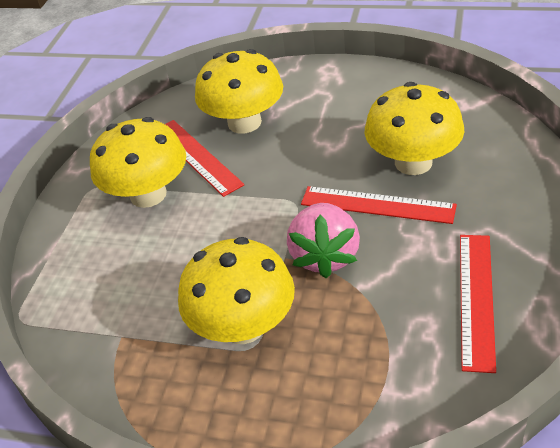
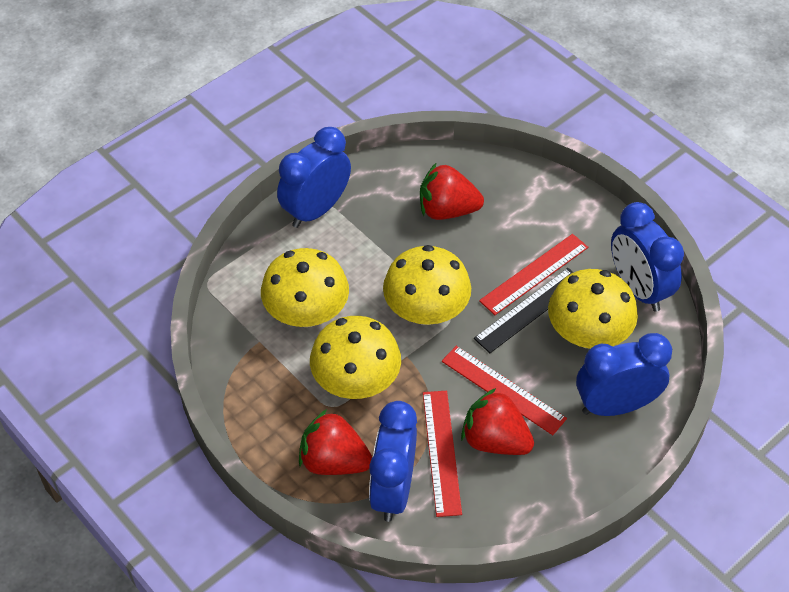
black ruler: 0 -> 1
blue clock: 0 -> 4
pink strawberry: 1 -> 0
red strawberry: 0 -> 3

